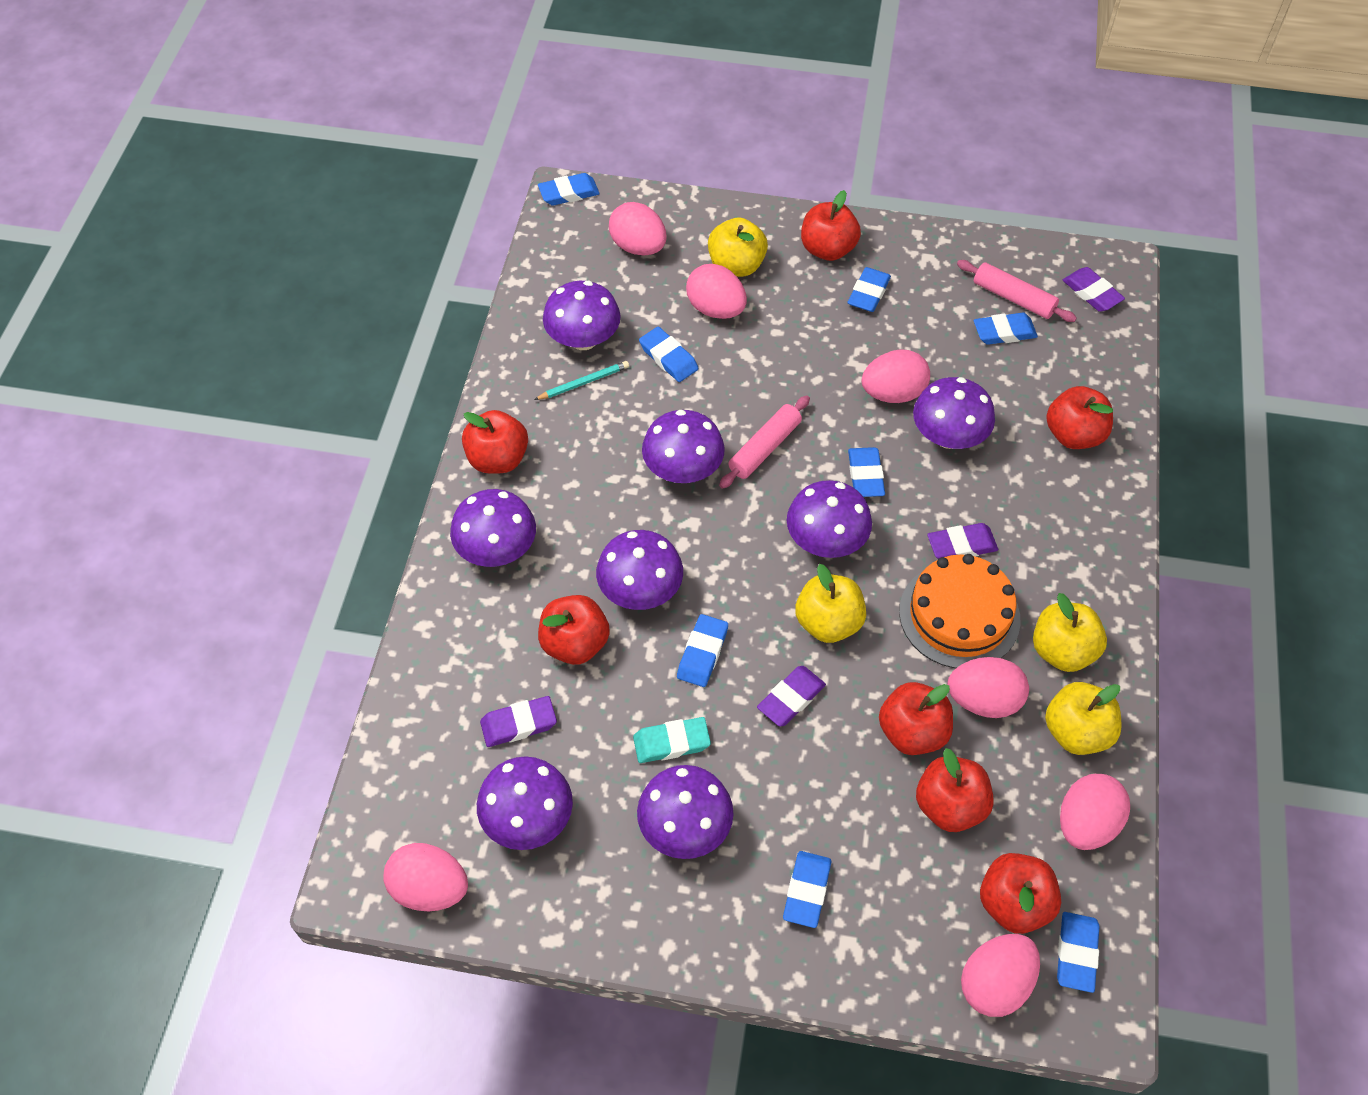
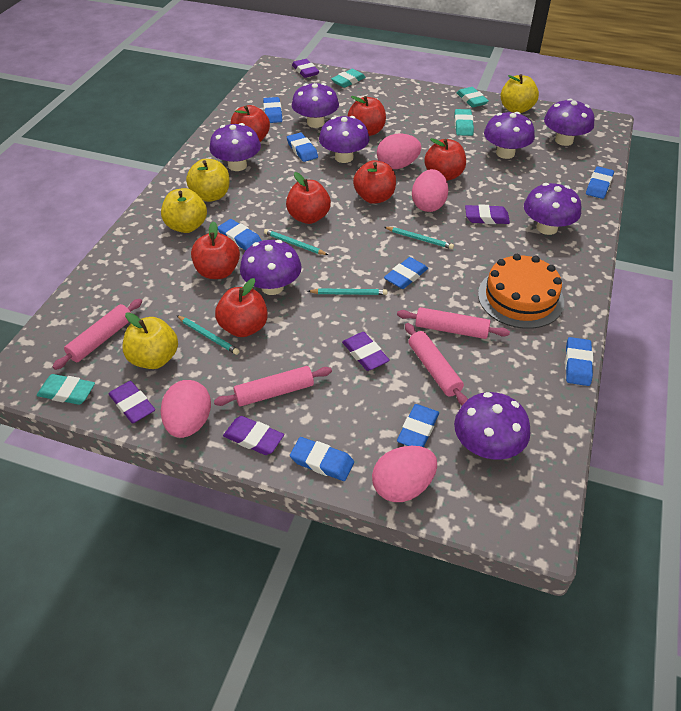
pink egg: 7 -> 4
pink rolling pin: 2 -> 4
purple eraser: 4 -> 5
turquoise eraser: 1 -> 4
turquoise pencil: 1 -> 4

